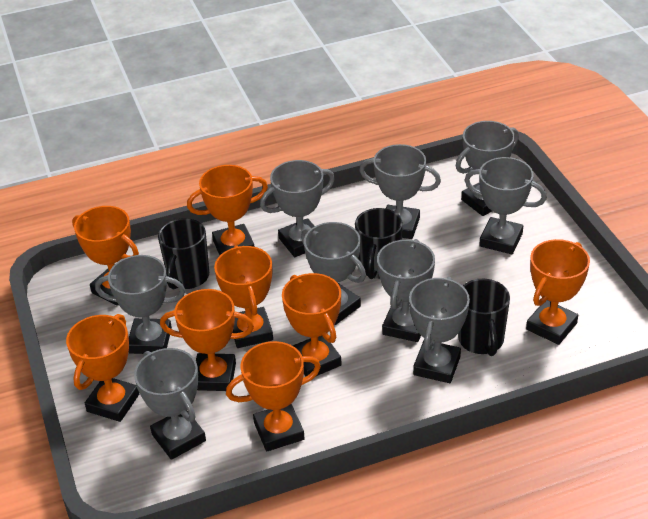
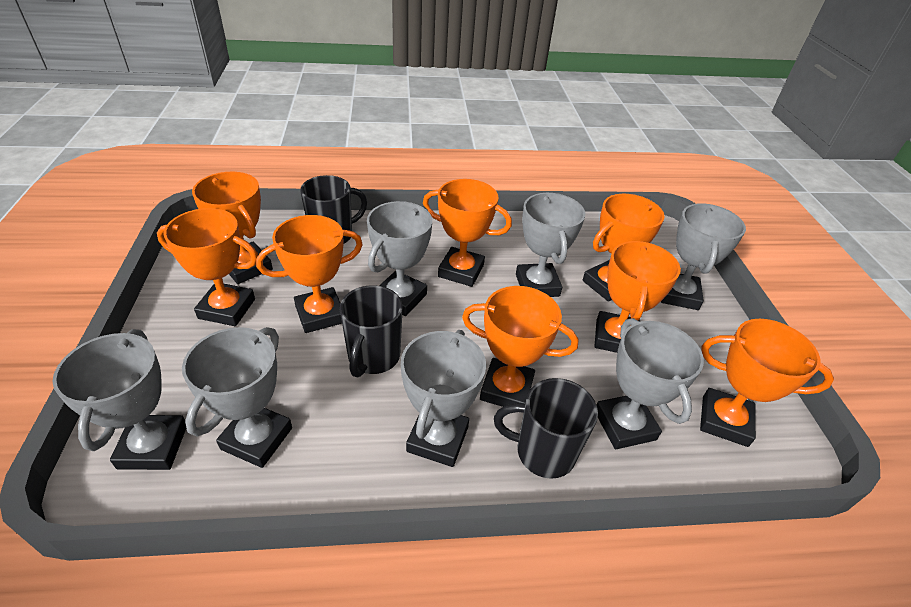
grey trophy: 9 -> 7

